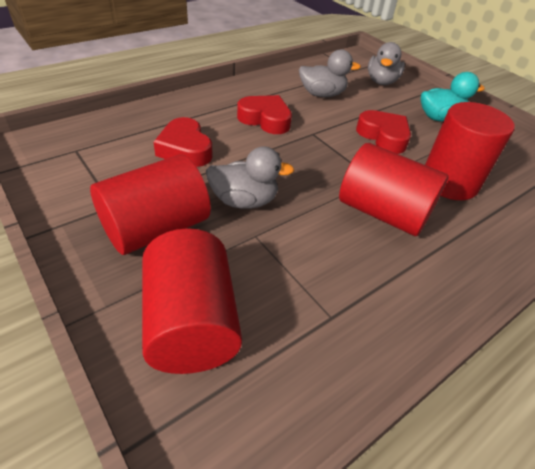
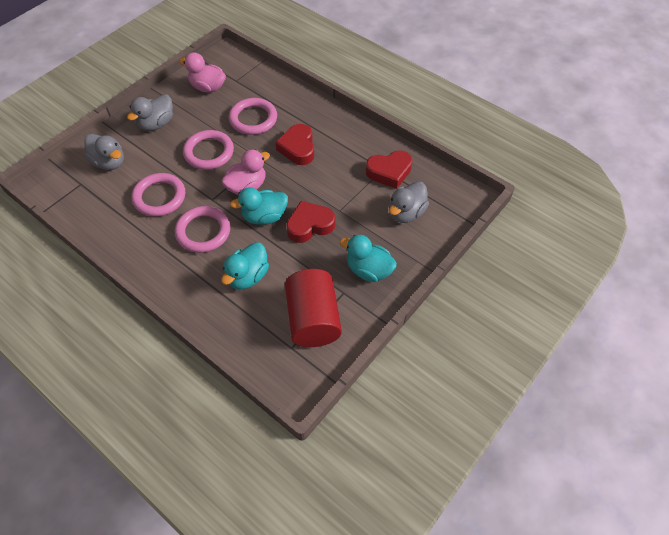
pink duck: 0 -> 2
pink ring: 0 -> 4
red cylinder: 4 -> 1
turquoise duck: 1 -> 3

